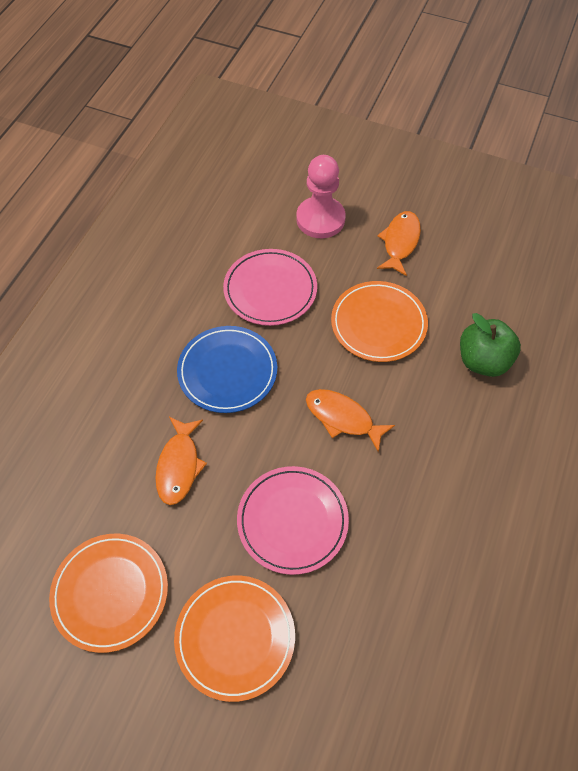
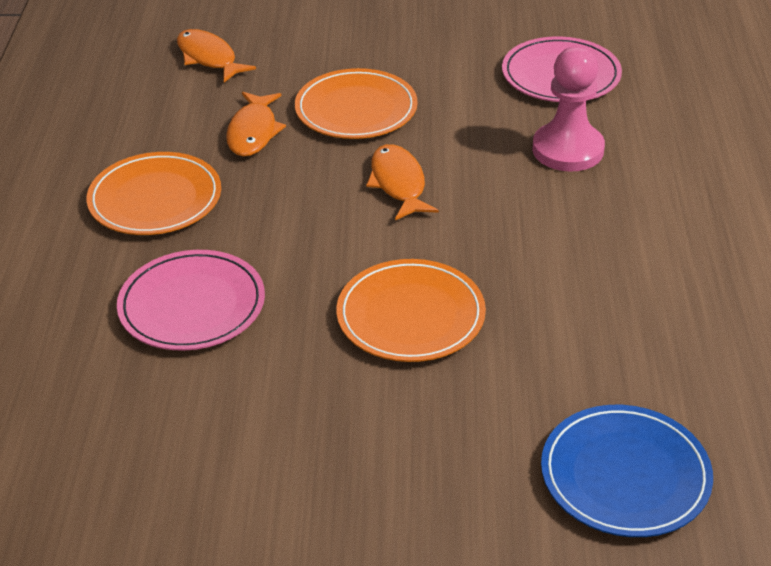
green apple: 1 -> 0

